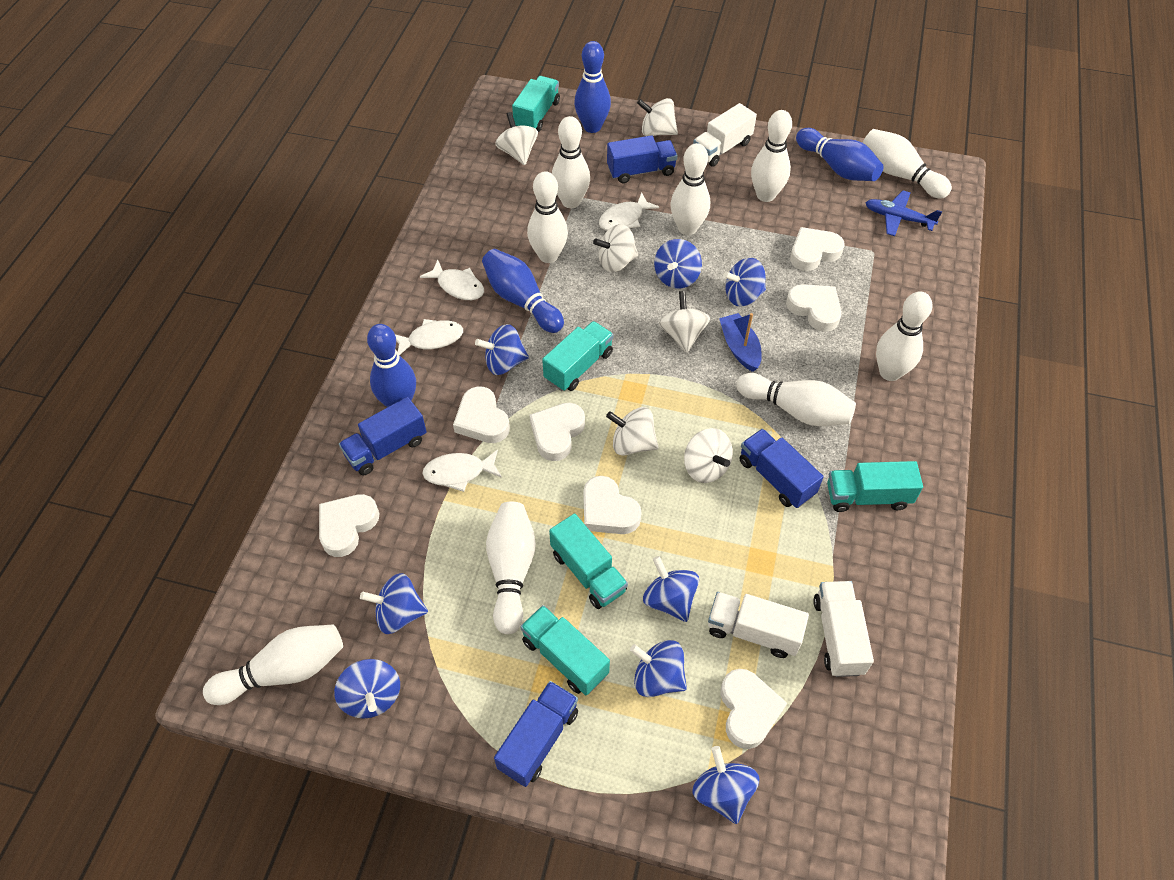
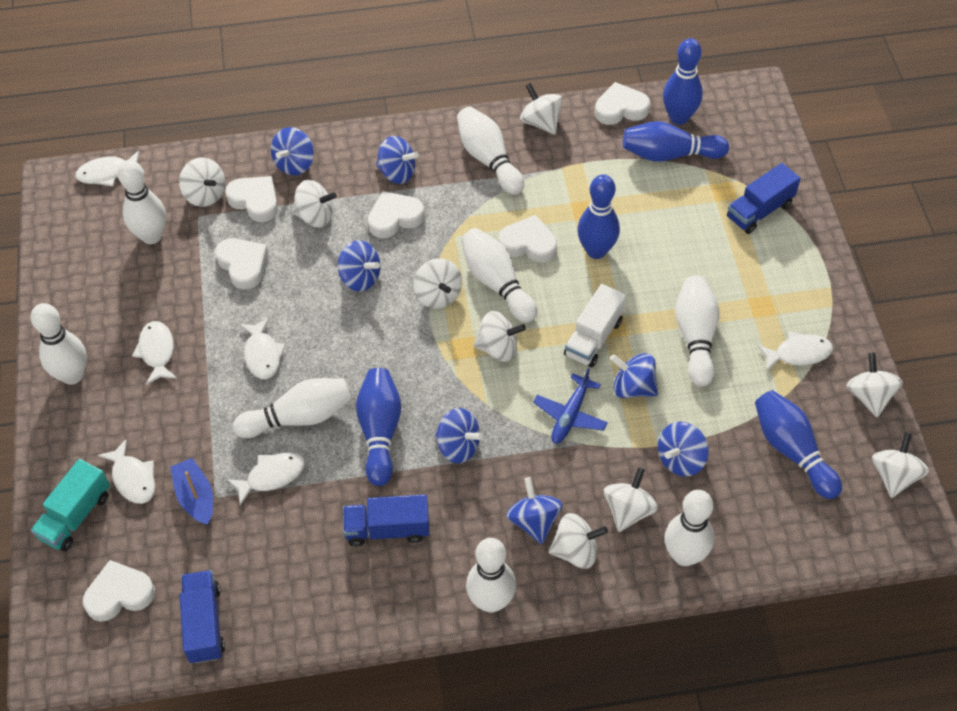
blue bowling pin: 4 -> 5
blue spinning top: 8 -> 7
blue truck: 4 -> 3
turquoise truck: 5 -> 1
white bowling pin: 9 -> 8
white fish: 4 -> 6
white heart: 7 -> 6
white spinning top: 6 -> 9
white truck: 3 -> 1

